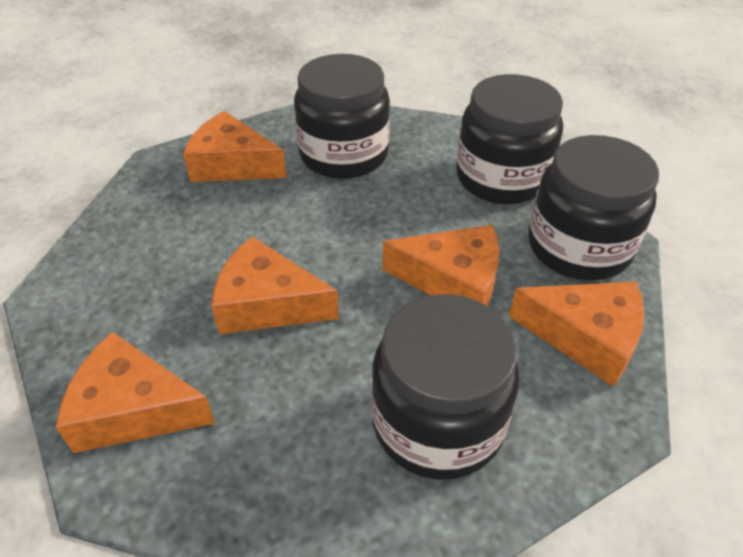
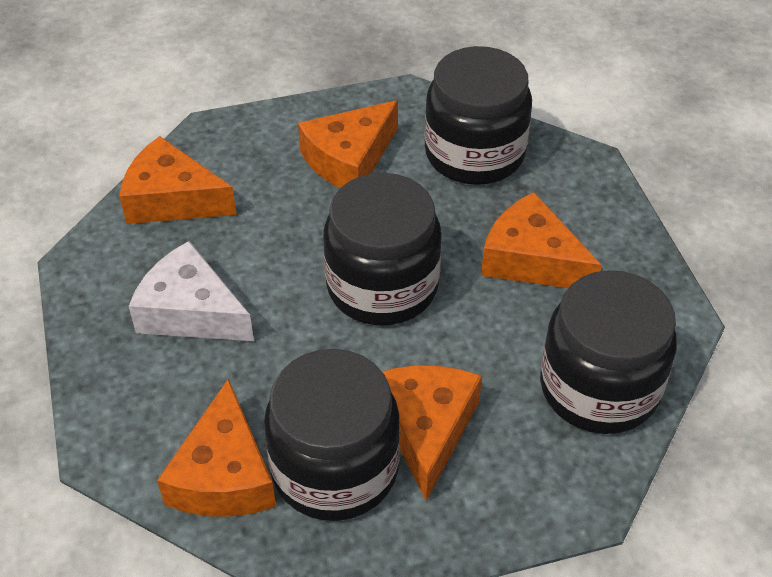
white cheese: 0 -> 1

